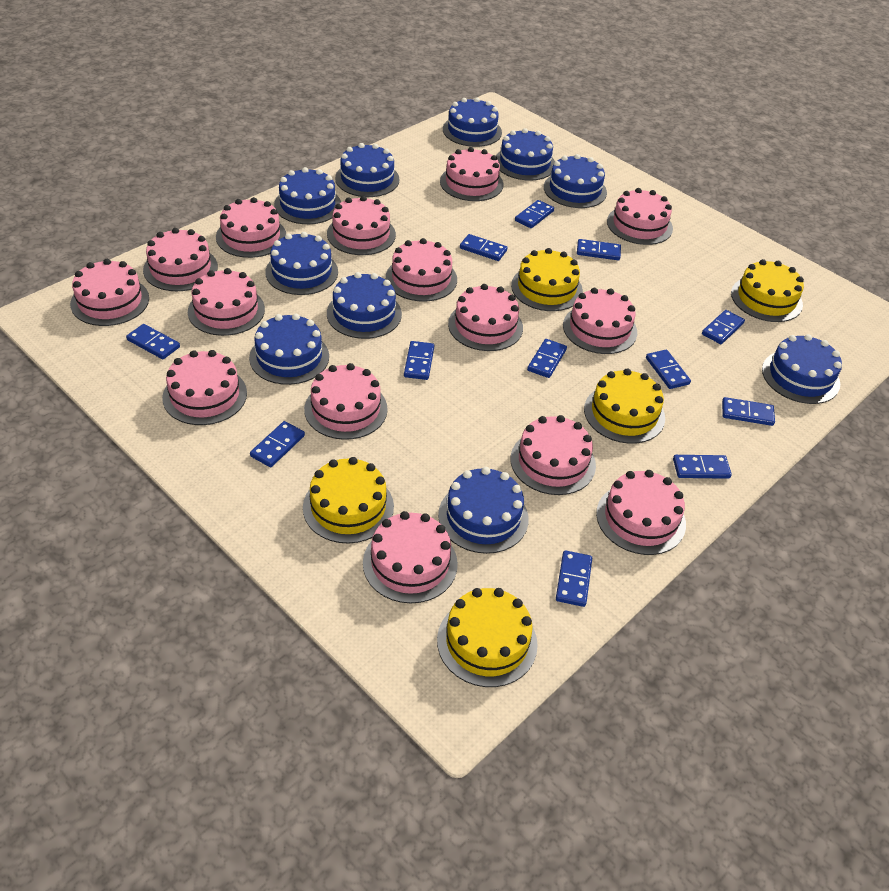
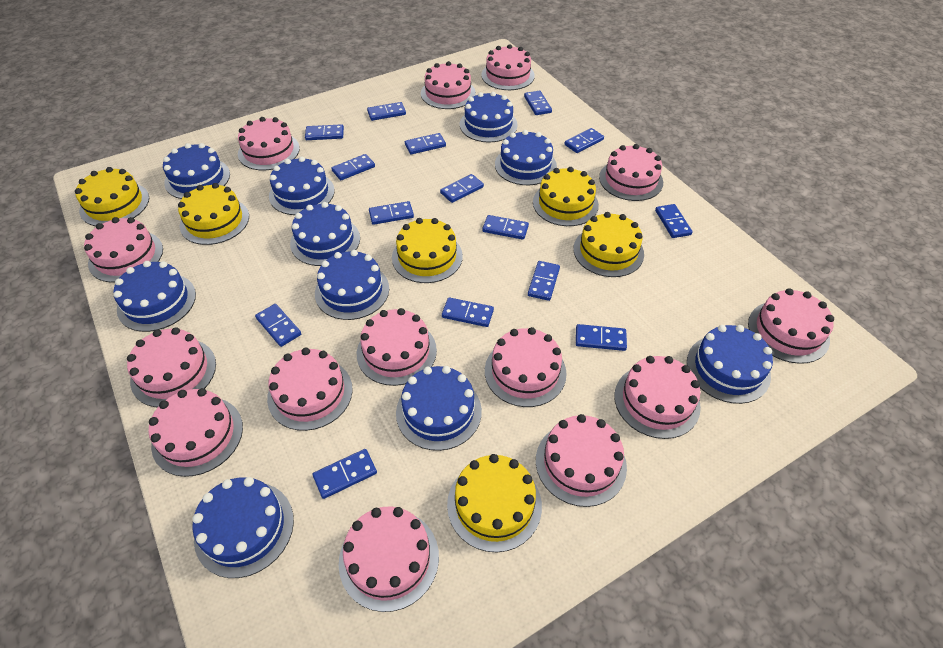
blue domino: 12 -> 15
pink cake: 15 -> 14
yellow cake: 5 -> 6

